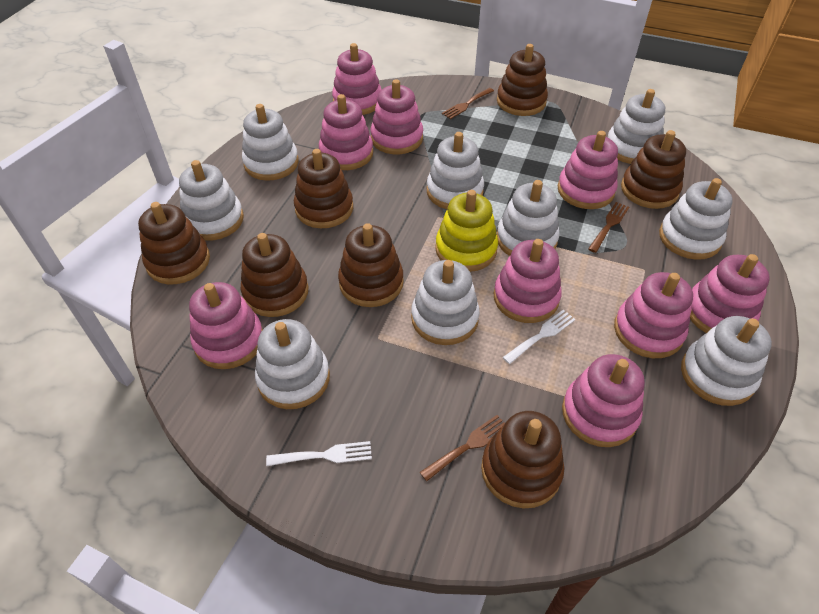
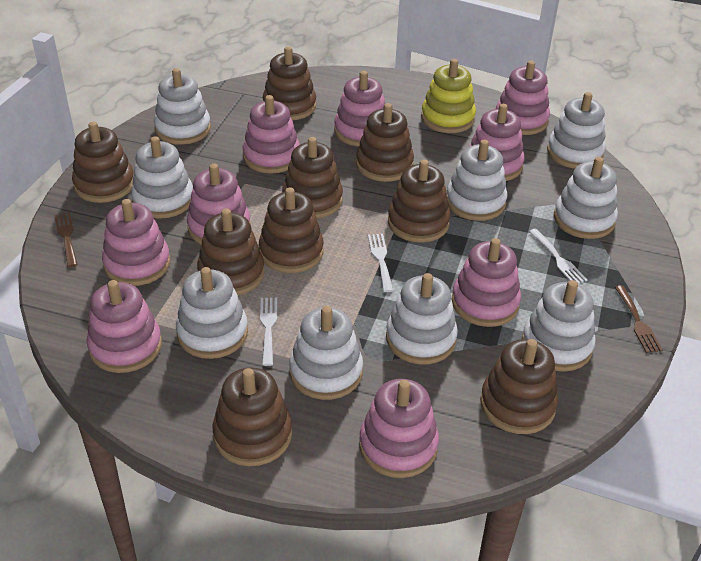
brown fork: 3 -> 2
brown stacking toy: 7 -> 9
white fork: 2 -> 3

